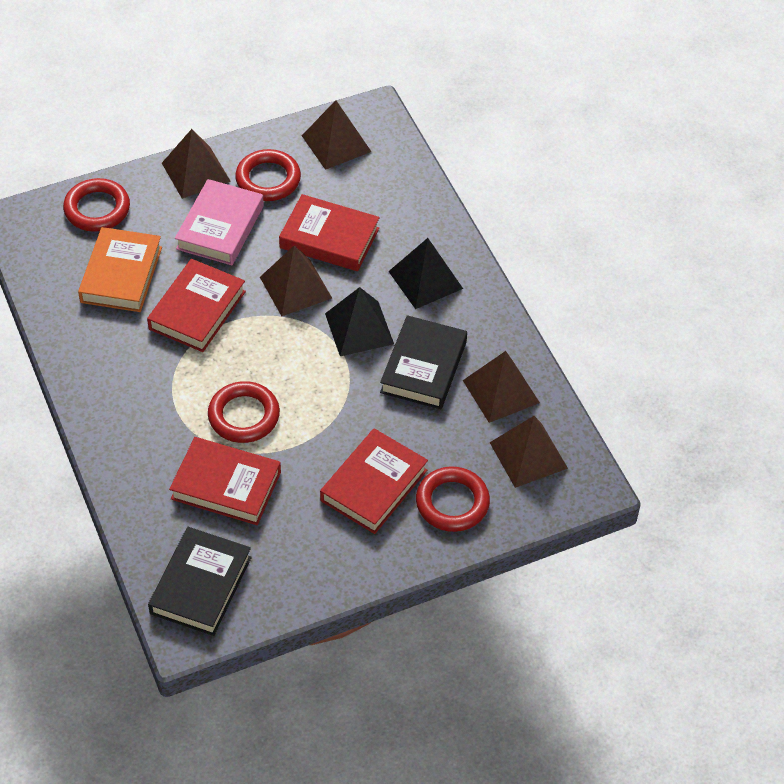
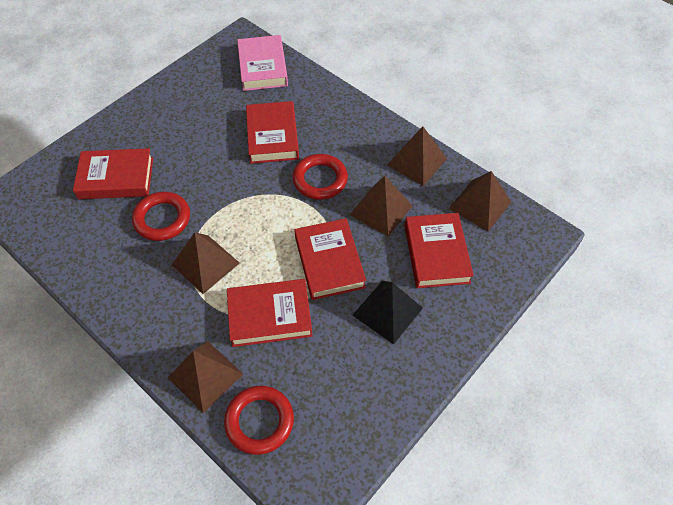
black book: 2 -> 0
black pyramid: 2 -> 1
orange book: 1 -> 0
red book: 4 -> 5
red ring: 4 -> 3

